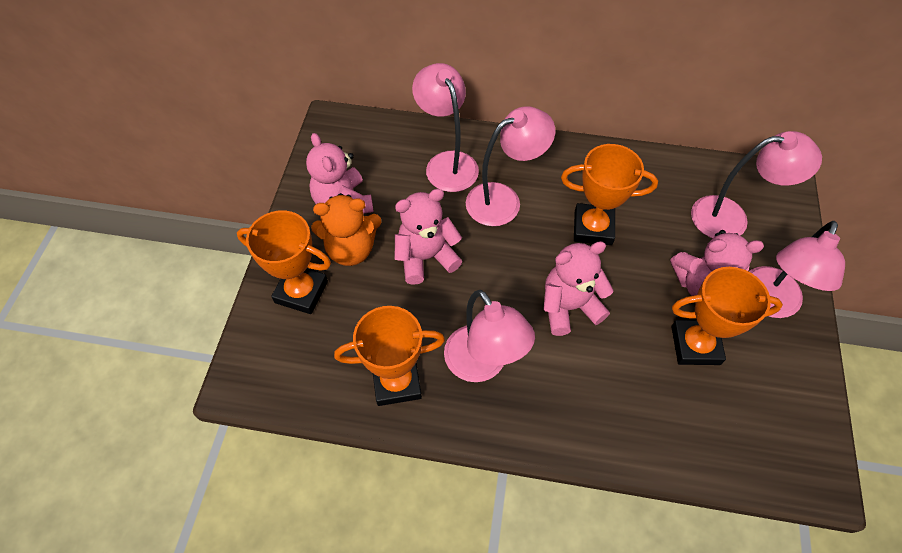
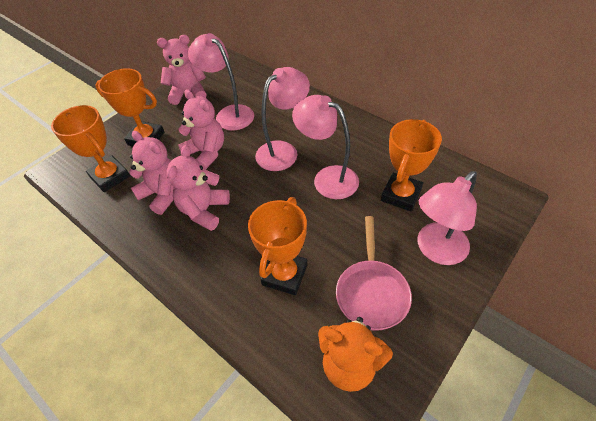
pink lamp: 5 -> 4
pink pan: 0 -> 1

